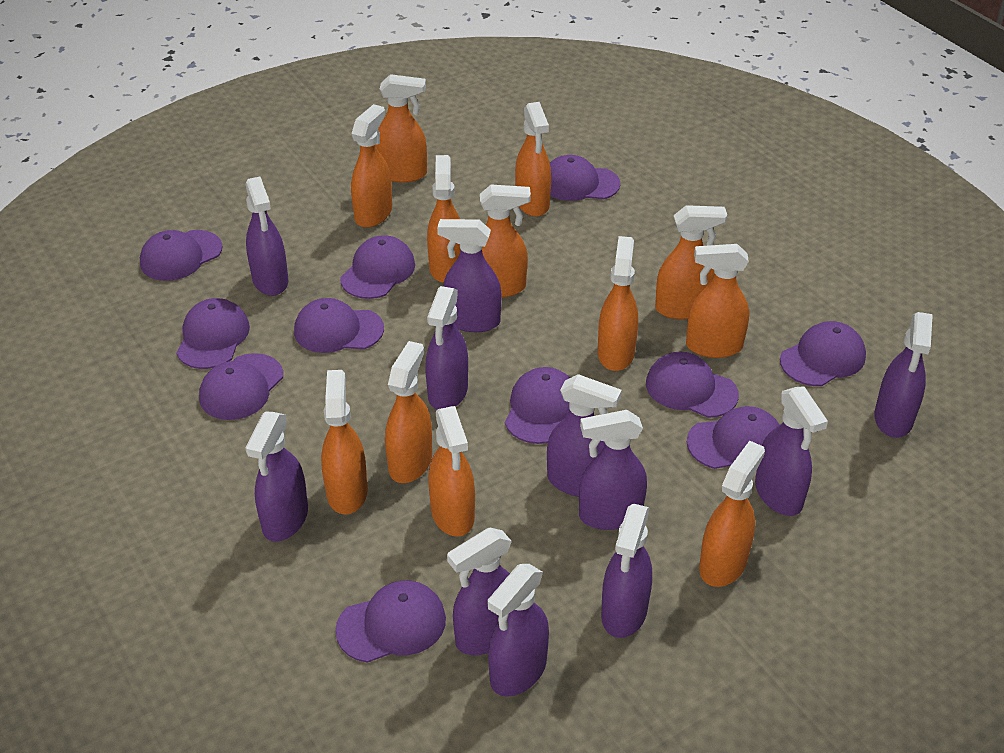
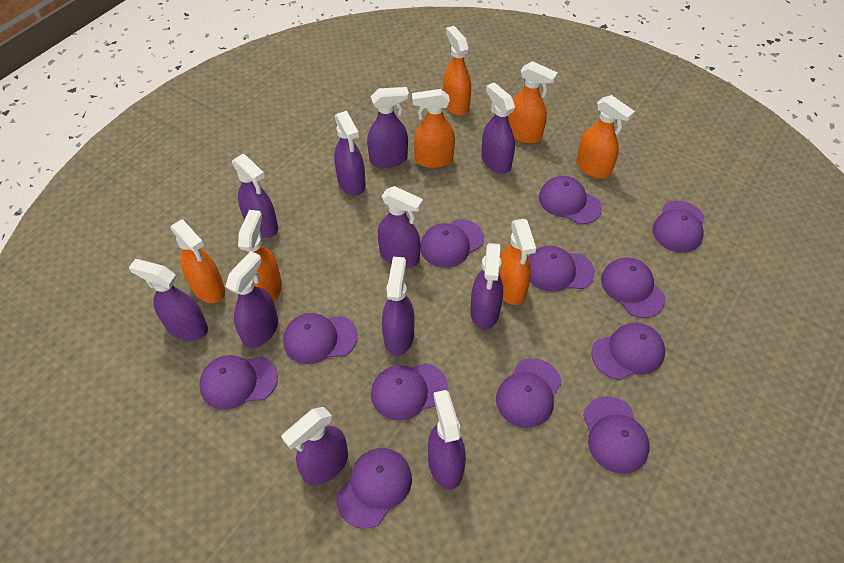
orange spray bottle: 12 -> 7
purple cap: 11 -> 12

